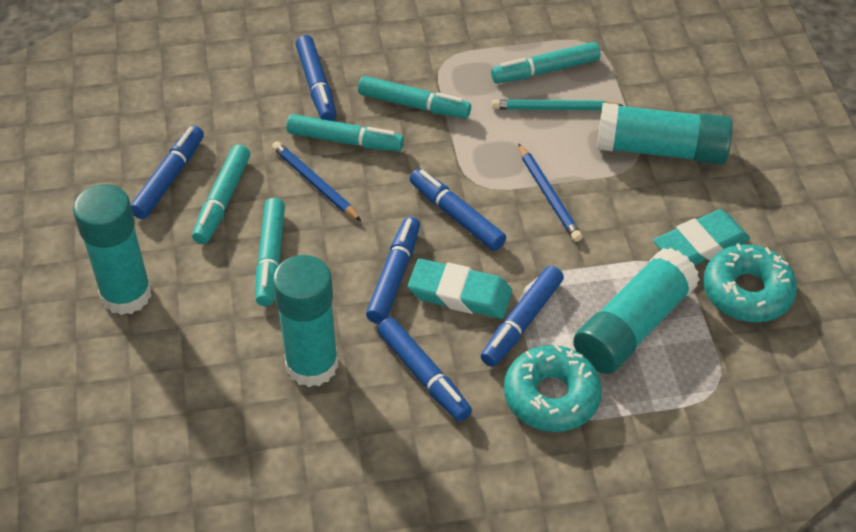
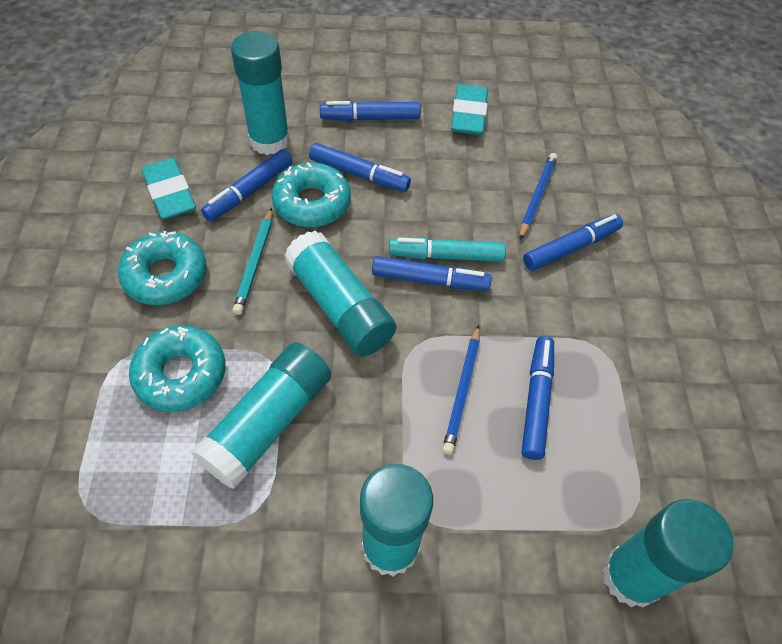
turquoise donut: 2 -> 3
turquoise glue stick: 4 -> 5
turquoise marker: 5 -> 1

